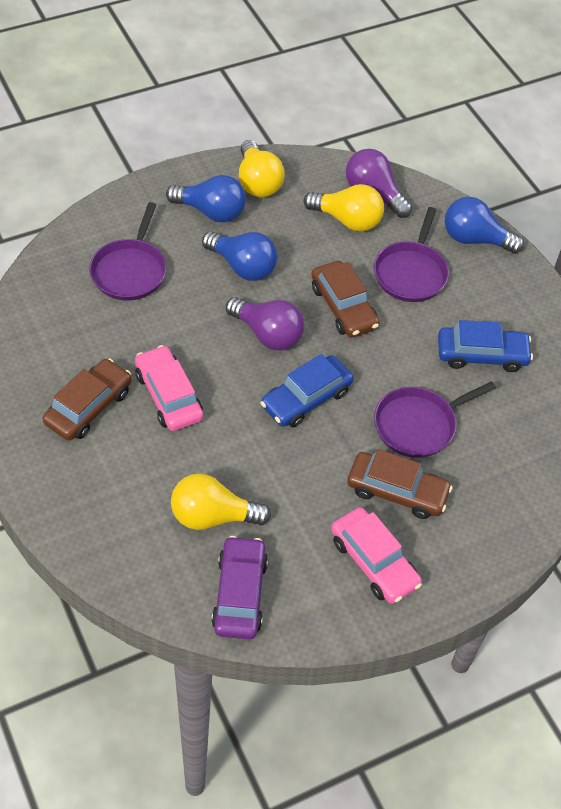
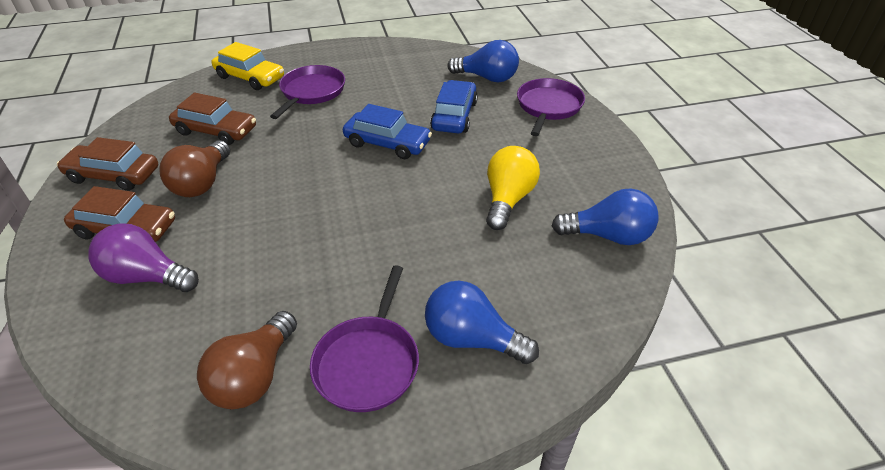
brown light bulb: 0 -> 2
pink car: 2 -> 0
purple car: 1 -> 0
purple light bulb: 2 -> 1
yellow car: 0 -> 1
yellow light bulb: 3 -> 1

